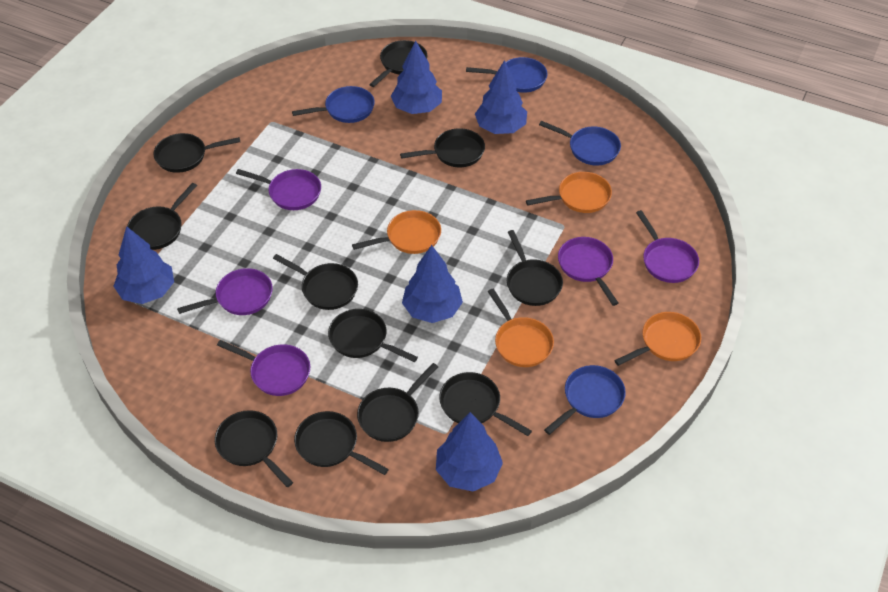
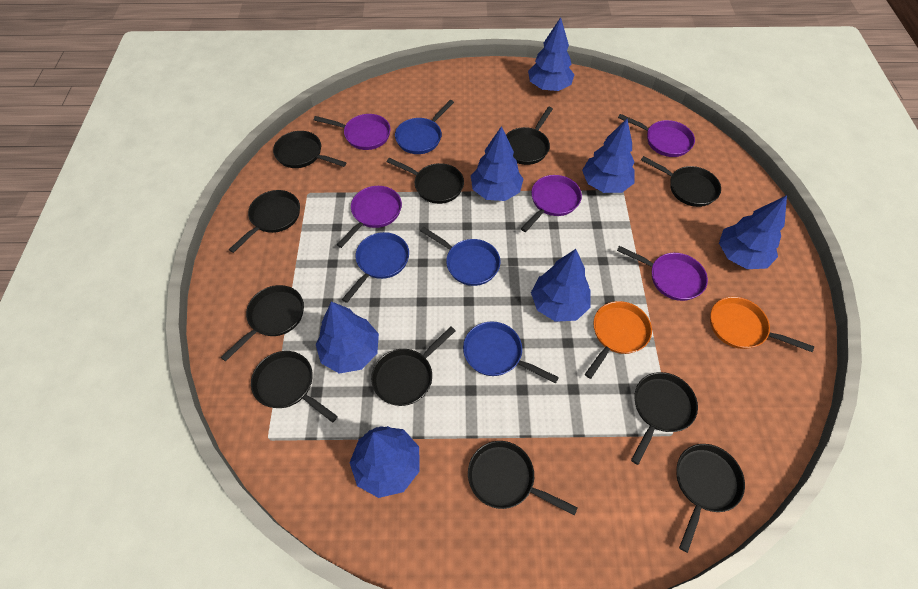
blue tree: 5 -> 7
orange pan: 4 -> 2

